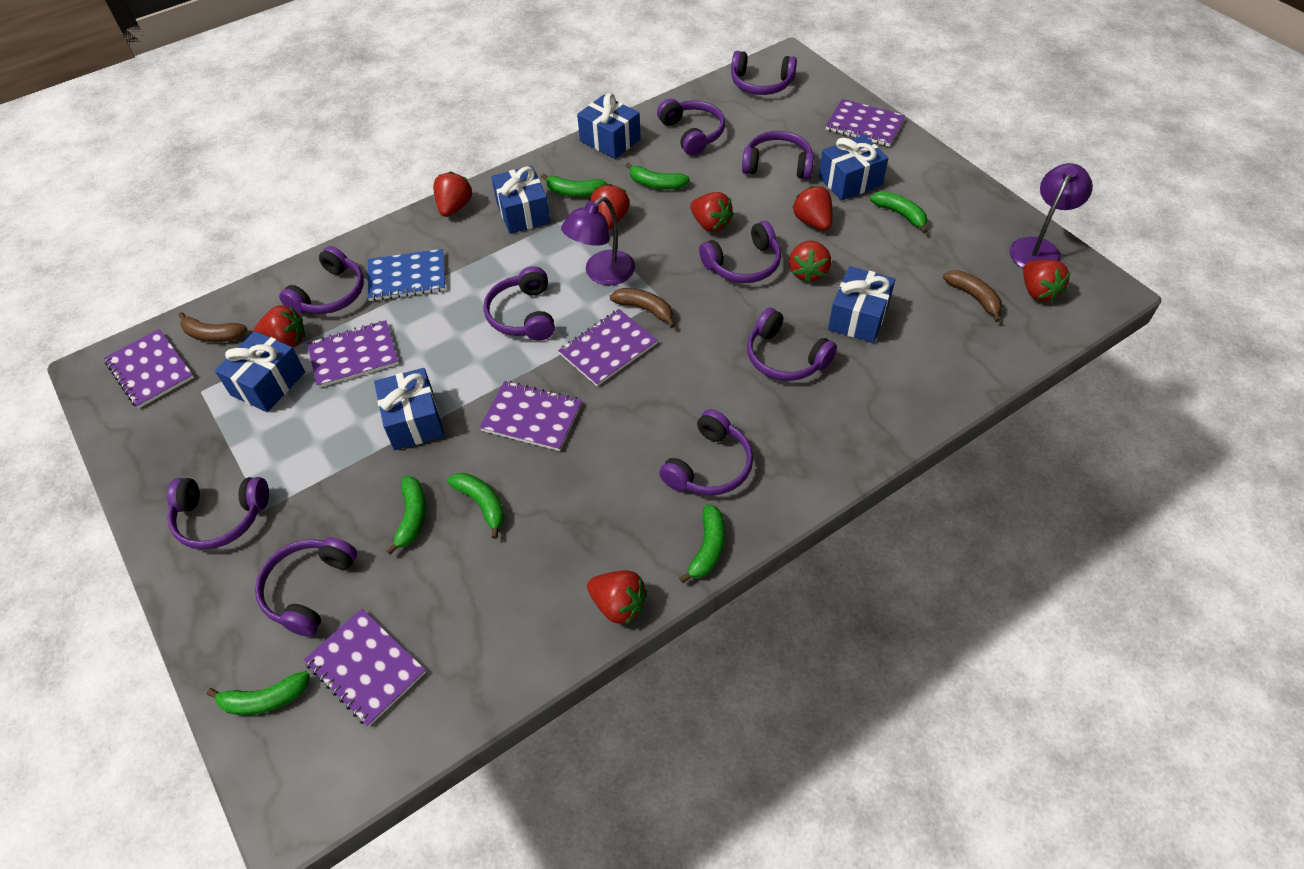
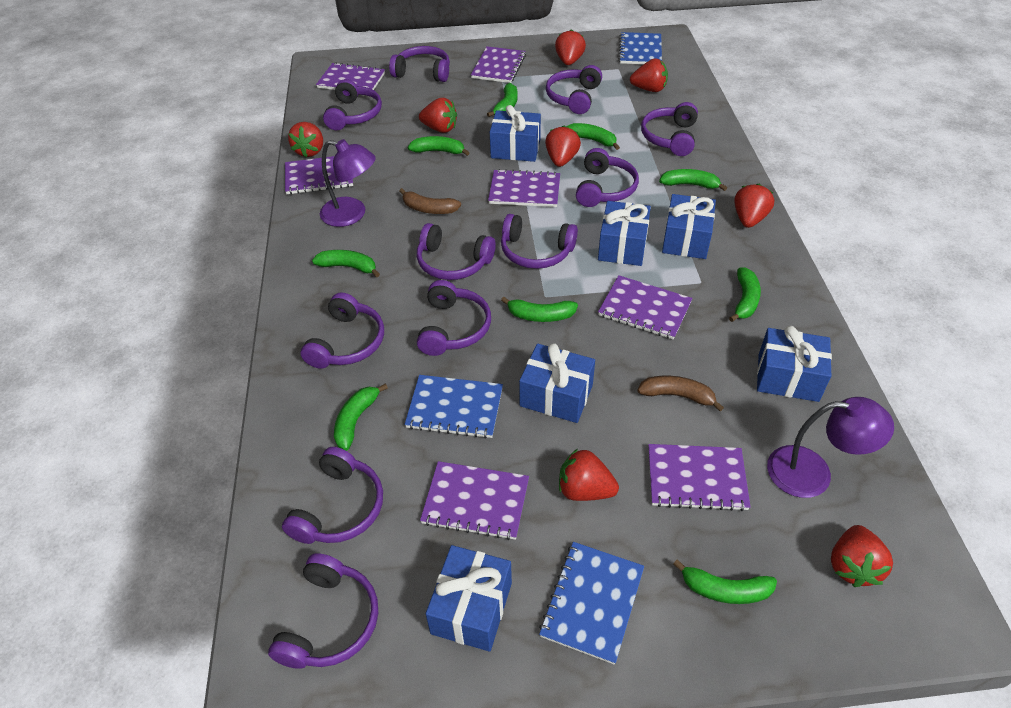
blue notebook: 1 -> 3
brown banana: 3 -> 2
green banana: 7 -> 9
purple headphones: 10 -> 11
purple notebook: 6 -> 7

